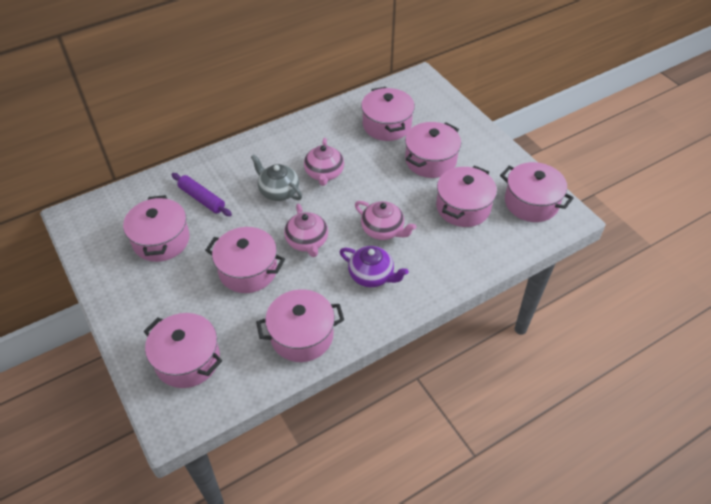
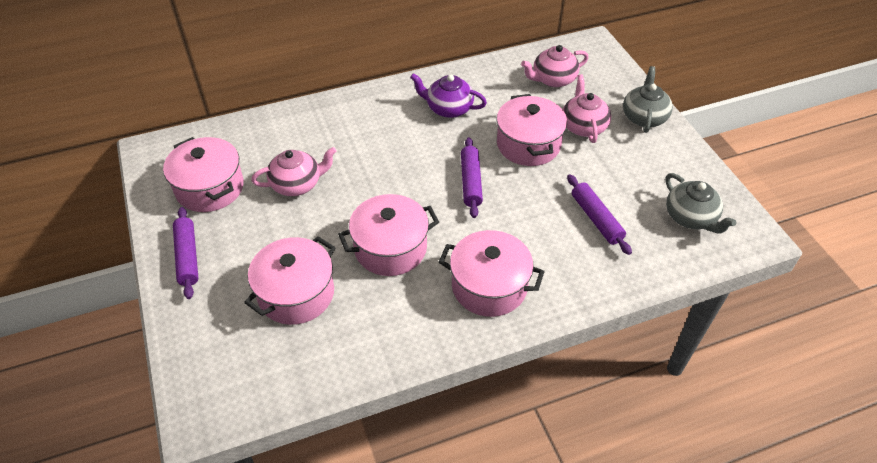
grey teapot: 1 -> 2
pink pot: 8 -> 5
purple rolling pin: 1 -> 3

